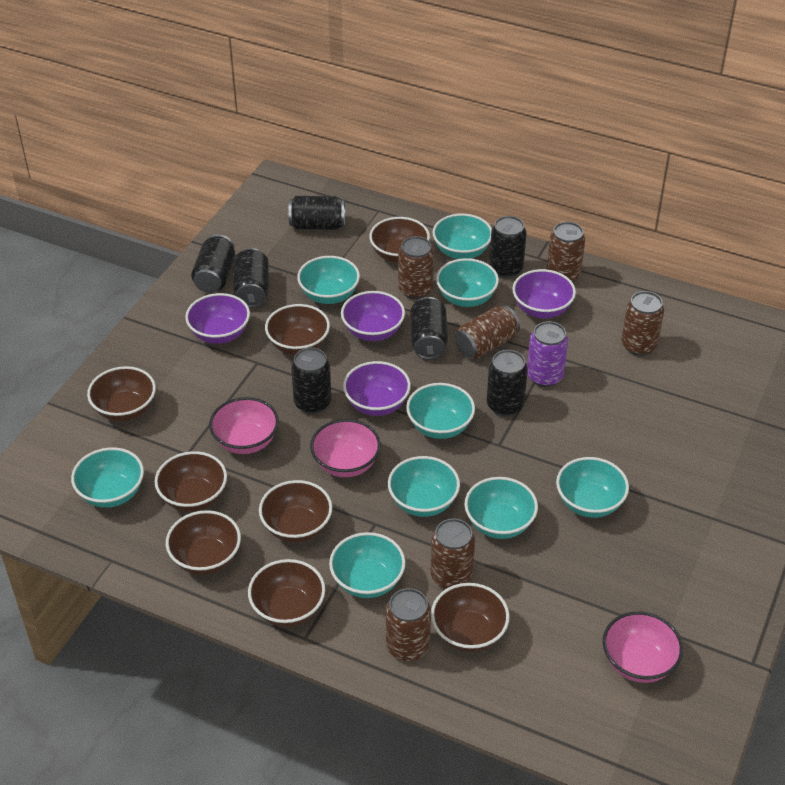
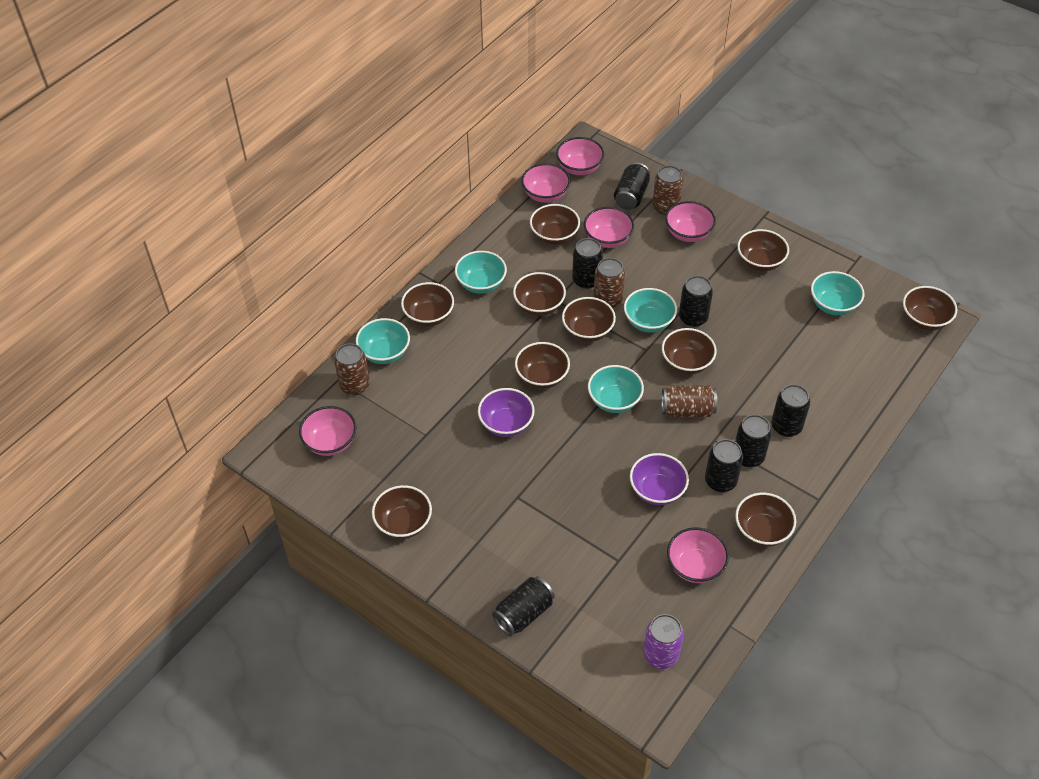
brown bowl: 8 -> 10
brown can: 6 -> 4
pink bowl: 3 -> 6
purple bowl: 4 -> 2
turquoise bowl: 9 -> 5

